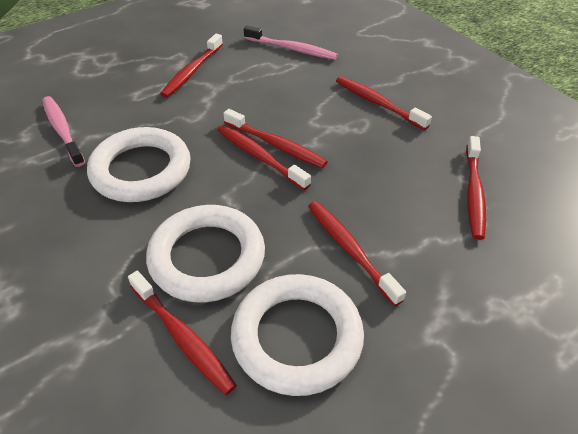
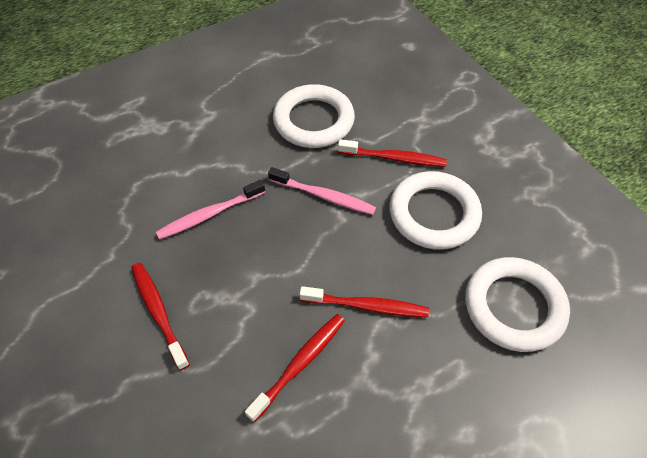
red toothbrush: 7 -> 4

